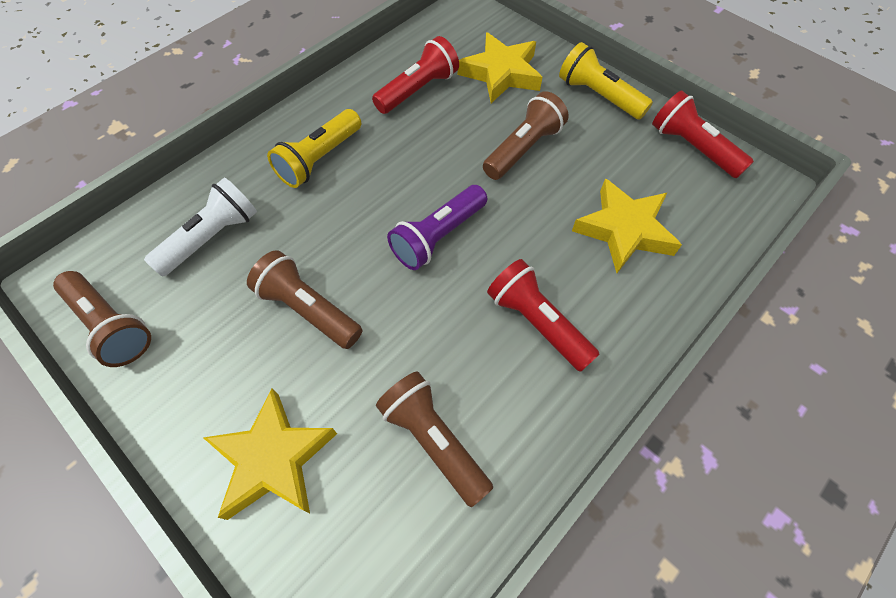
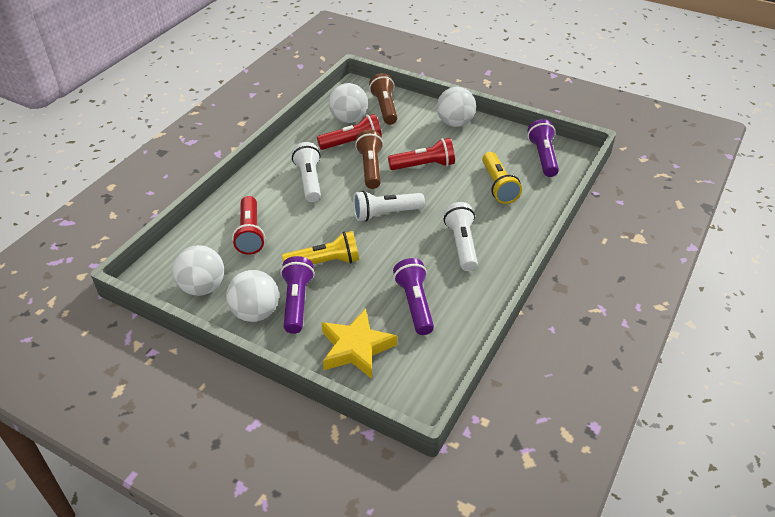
brown flashlight: 4 -> 2
purple flashlight: 1 -> 3
white ball: 0 -> 4
white flashlight: 1 -> 3
yellow star: 3 -> 1

